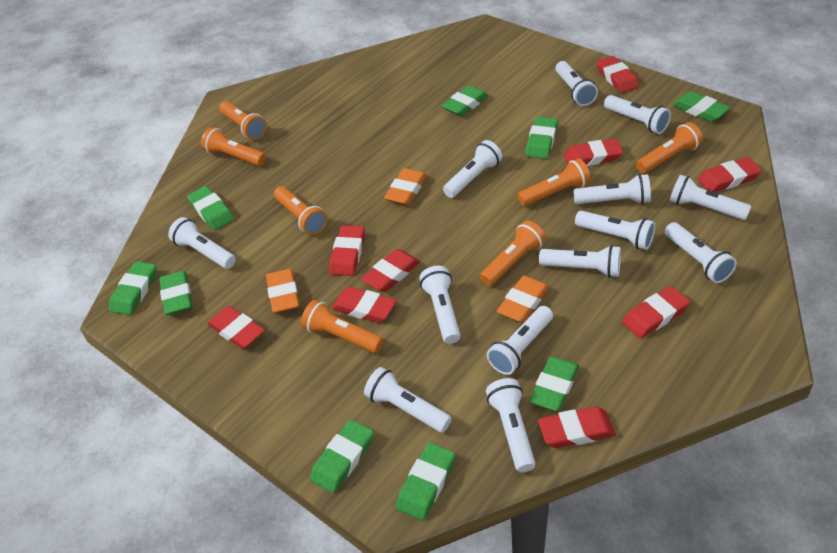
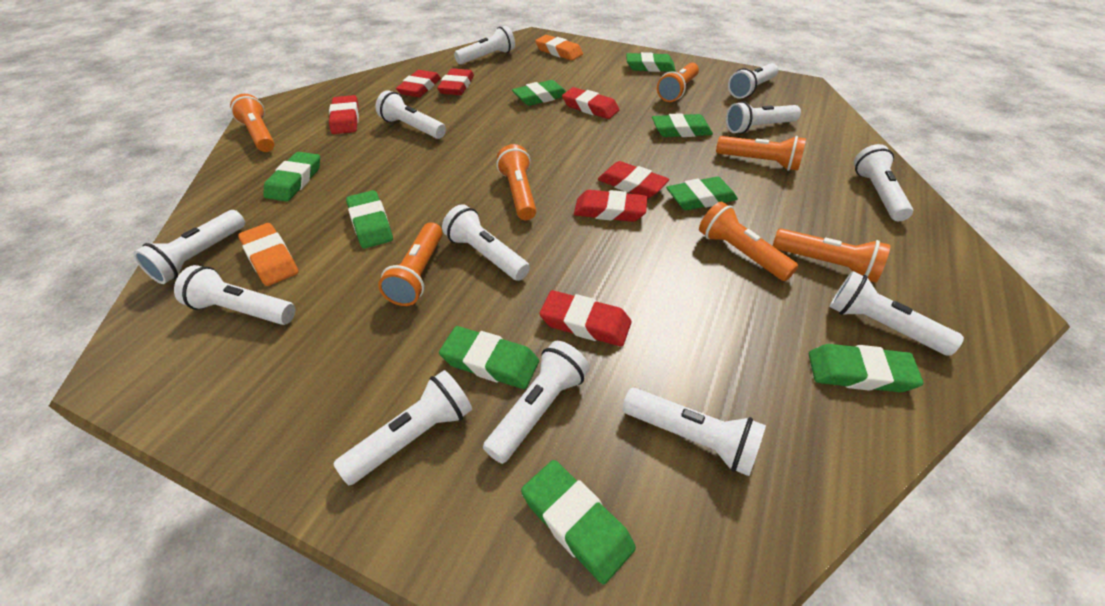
orange eraser: 3 -> 2
red eraser: 9 -> 7
white flashlight: 13 -> 12

